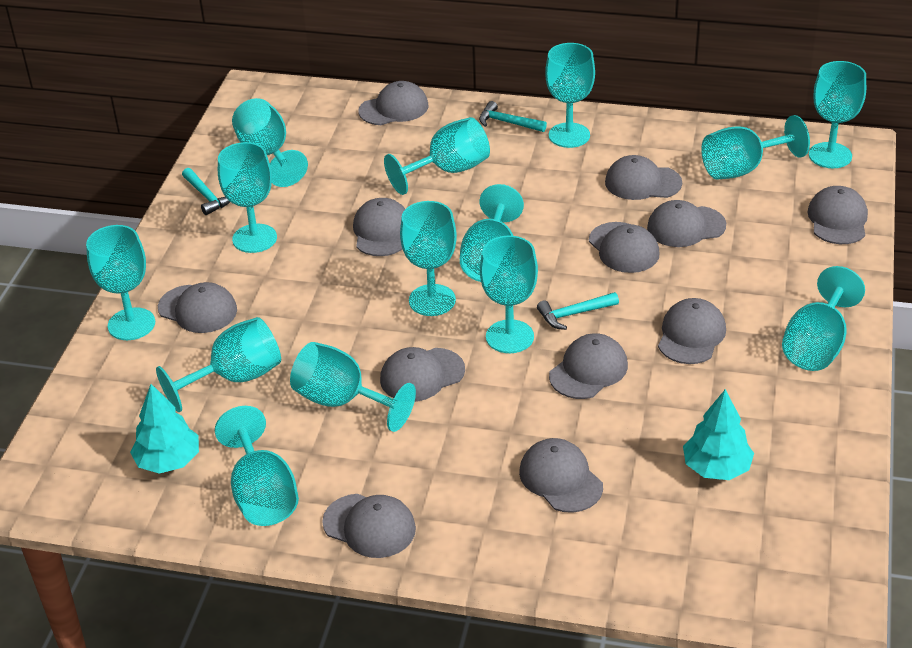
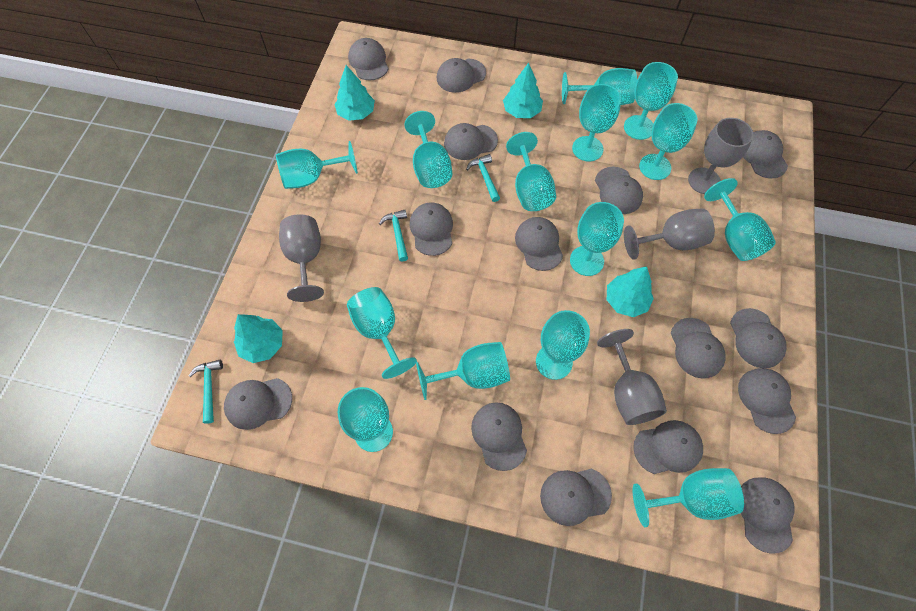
grey cap: 12 -> 15
grey goblet: 0 -> 4
turquoise tree: 2 -> 4

